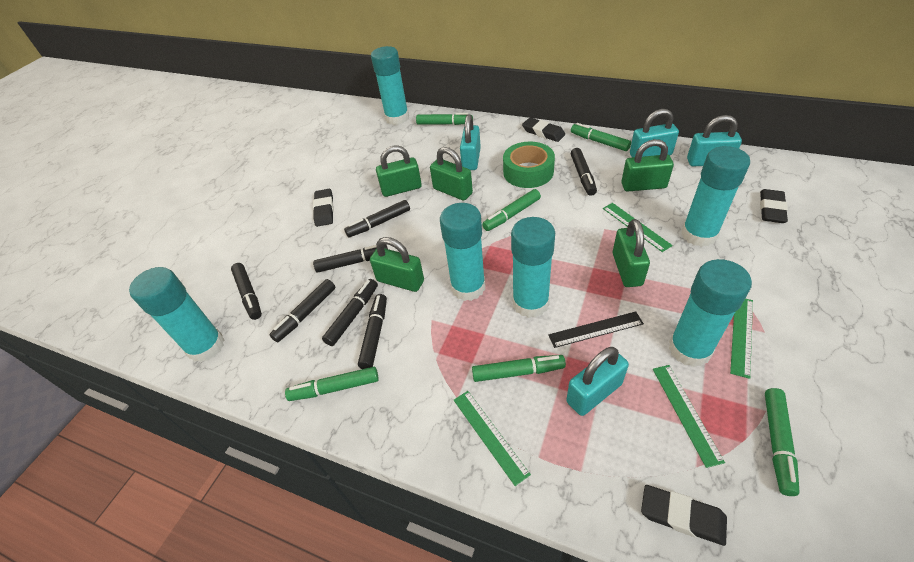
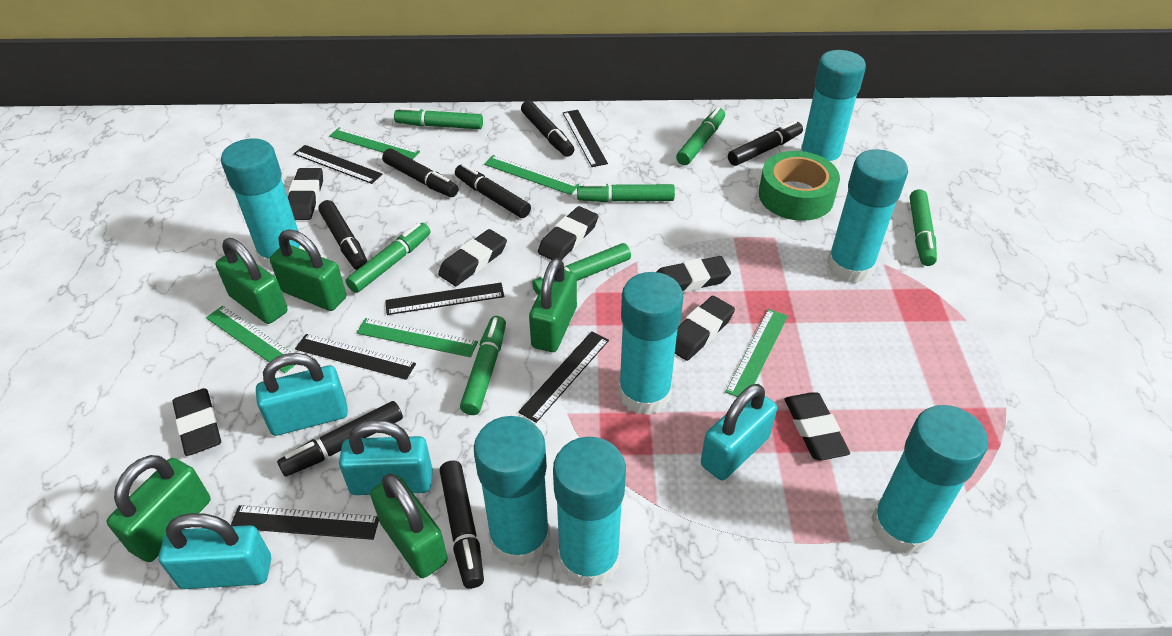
black eraser: 4 -> 7
black ruler: 1 -> 6
green marker: 6 -> 7
green ruler: 4 -> 5
turquoise glue stick: 6 -> 7

